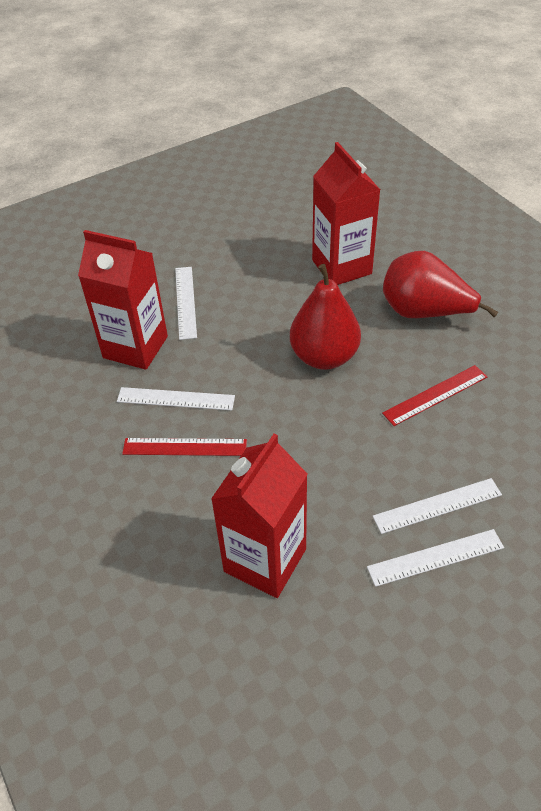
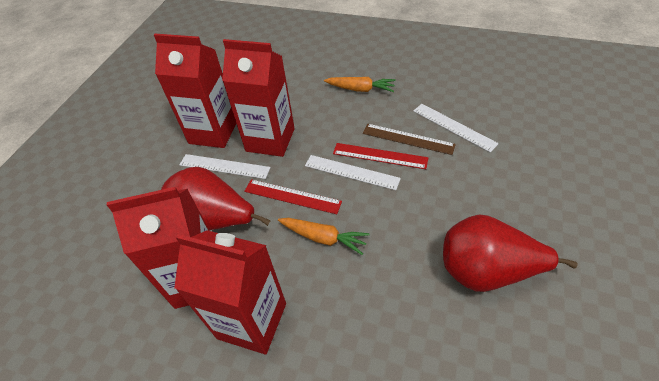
brown ruler: 0 -> 1
orange carrot: 0 -> 2
red carton: 3 -> 4
white ruler: 4 -> 3

